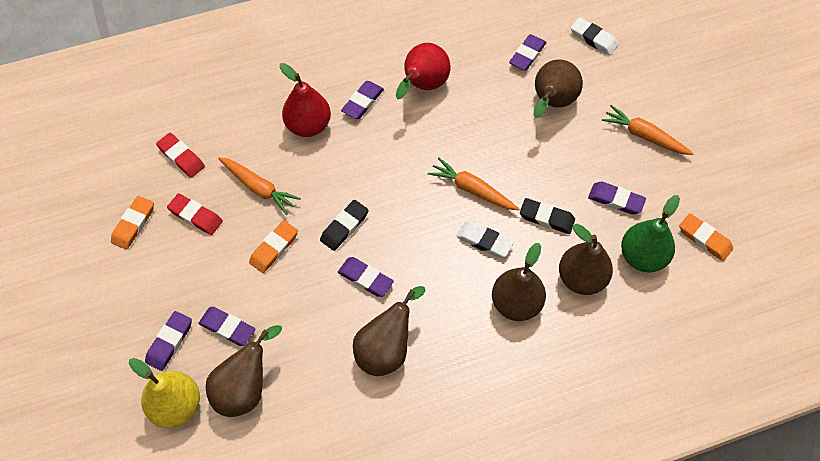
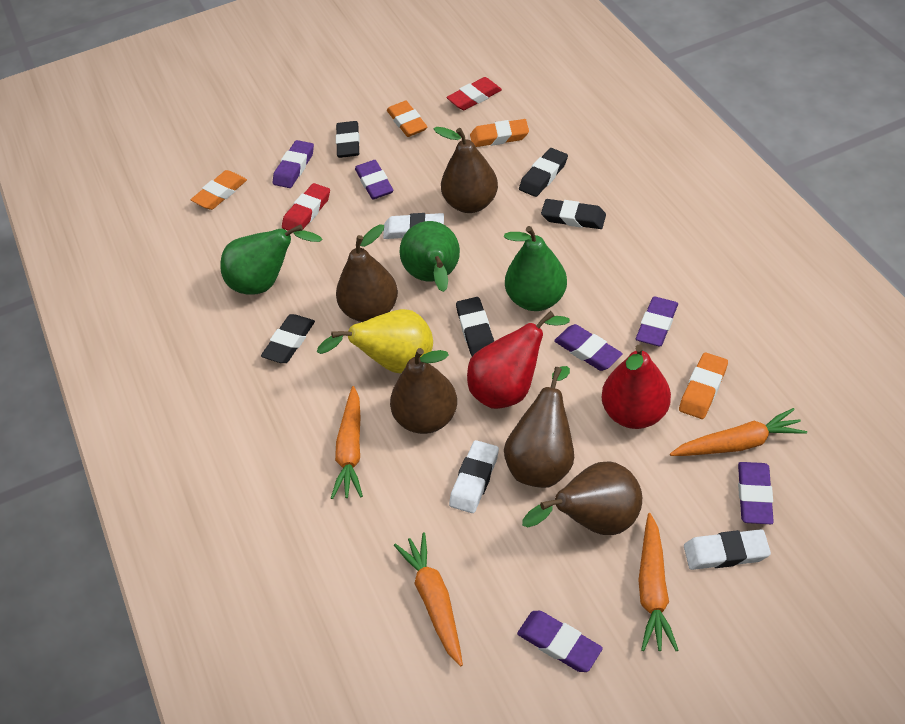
black eraser: 2 -> 5
green pear: 1 -> 3
orange carrot: 3 -> 4
orange eraser: 3 -> 4
white eraser: 2 -> 3

